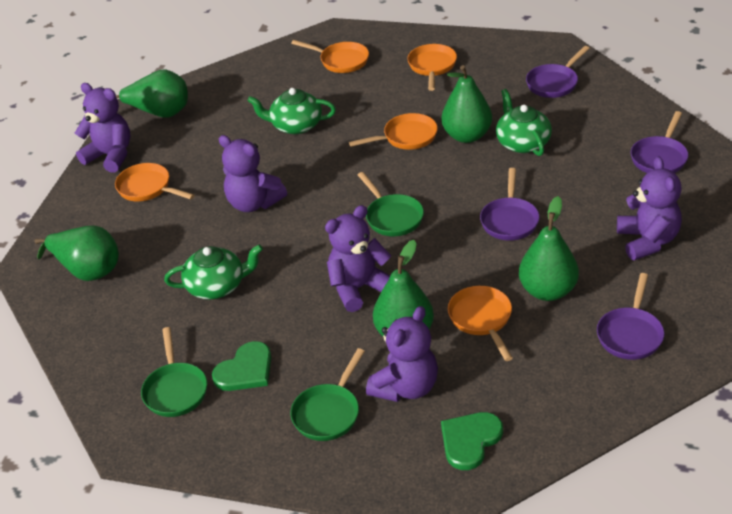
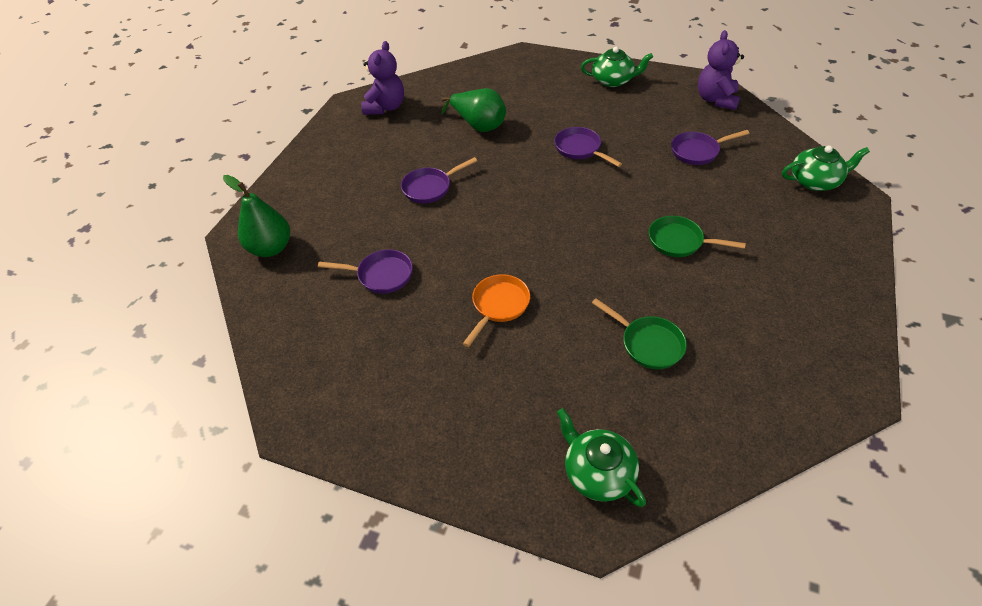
green heart: 2 -> 0
green pan: 3 -> 2
green pear: 5 -> 2
orange pan: 5 -> 1
purple teddy bear: 5 -> 2

